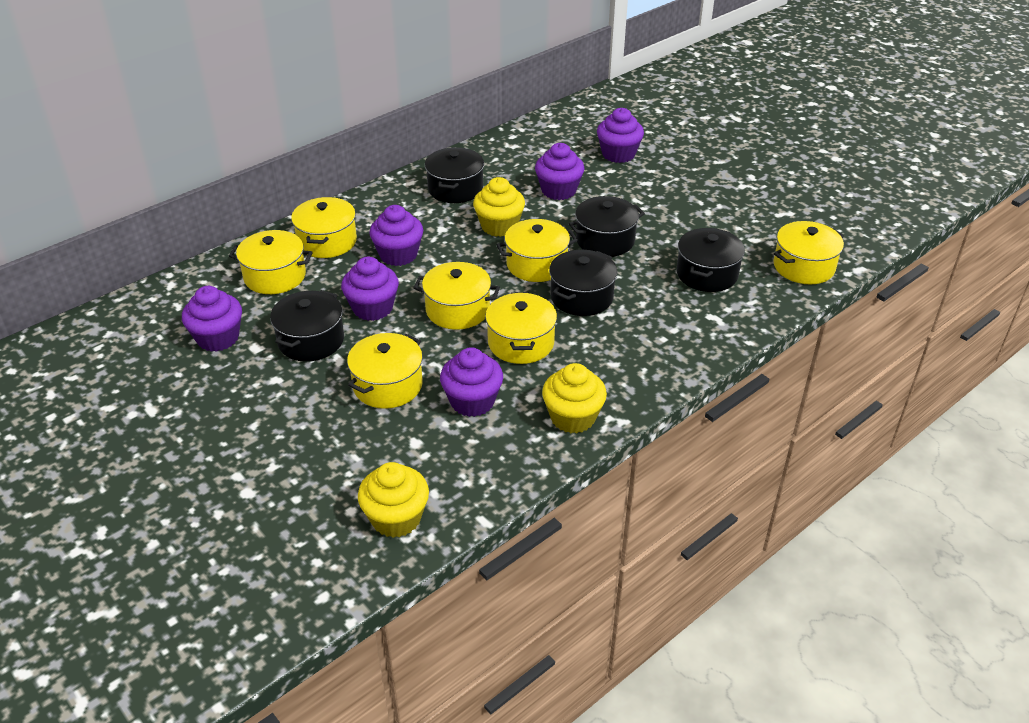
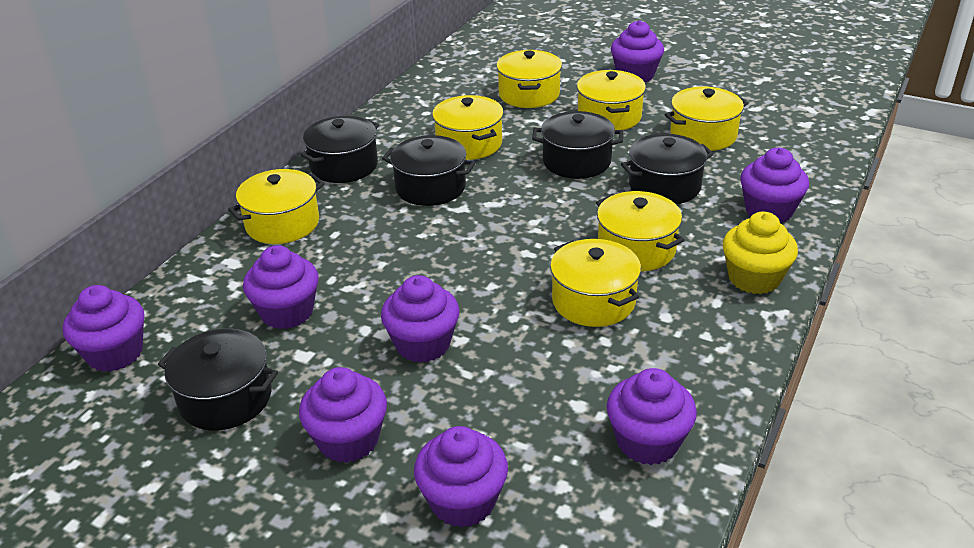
purple cupcake: 6 -> 8
yellow cupcake: 3 -> 1

